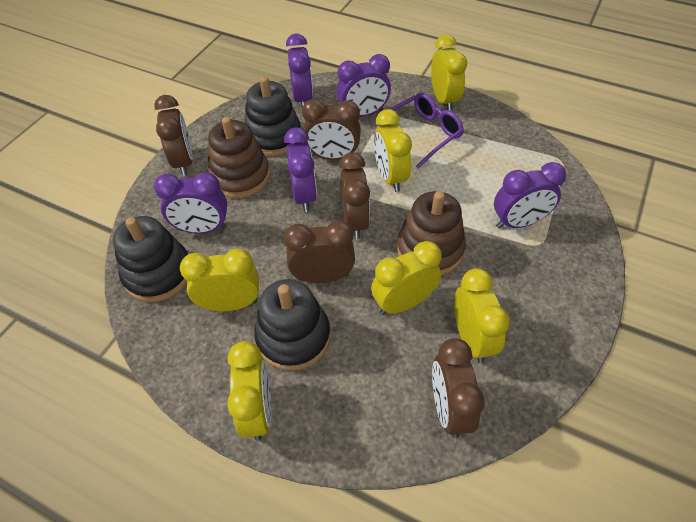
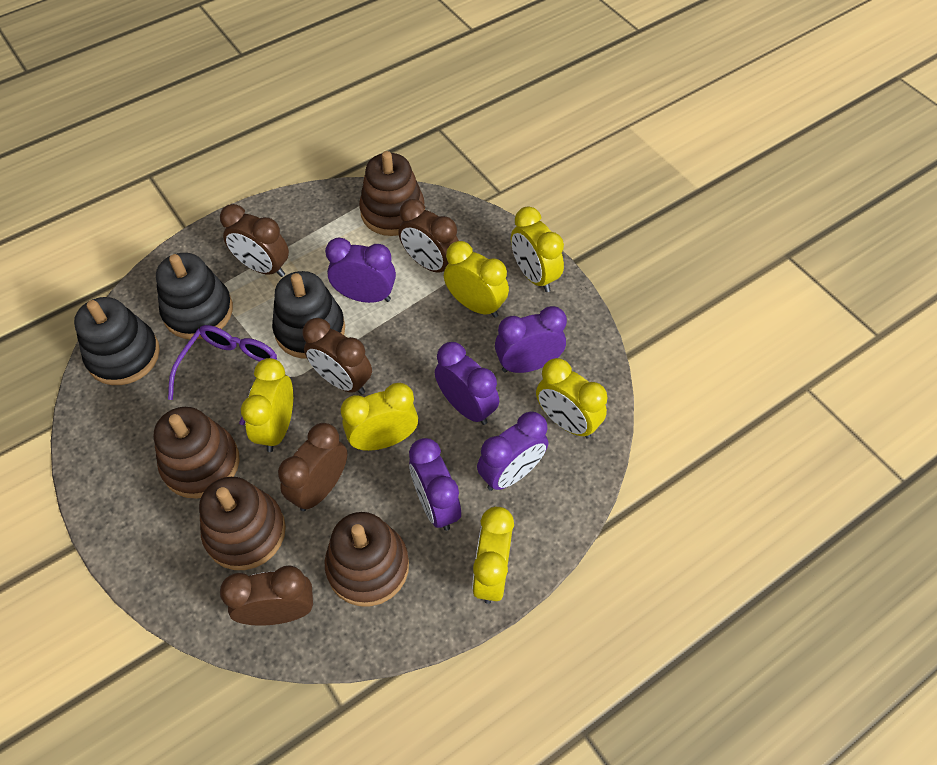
brown stacking toy: 2 -> 4

